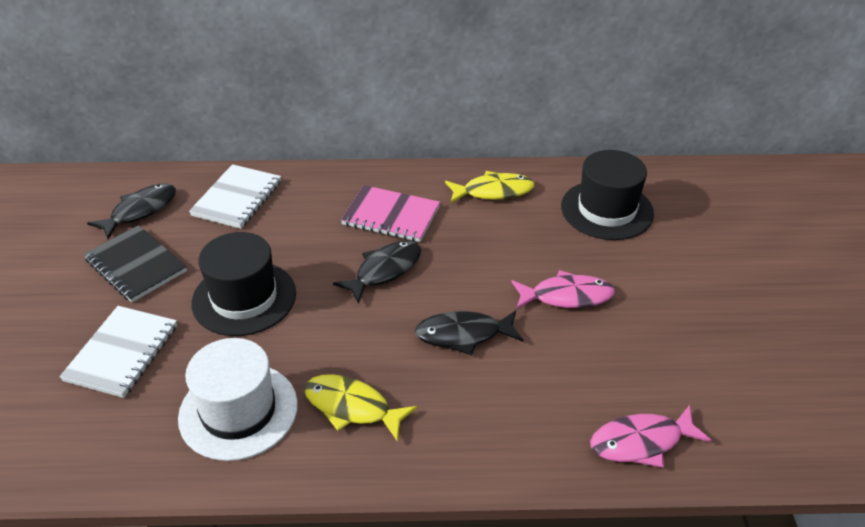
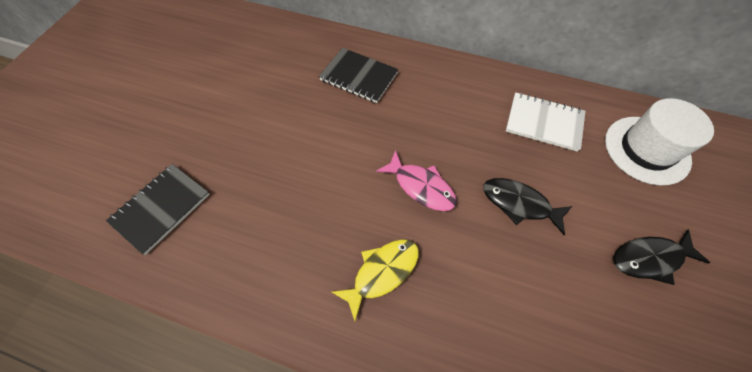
black fish: 3 -> 2
black hat: 2 -> 0
black notebook: 1 -> 2
pink fish: 2 -> 1
pink notebook: 1 -> 0
white notebook: 2 -> 1
yellow fish: 2 -> 1

